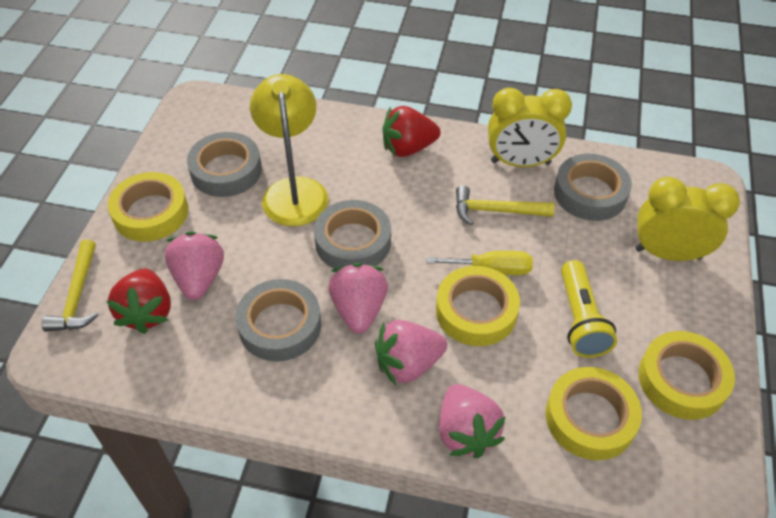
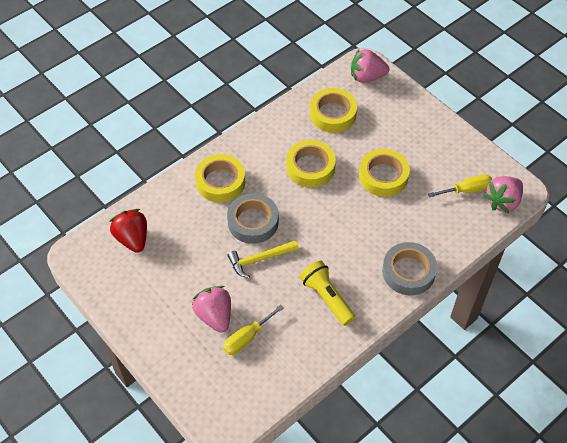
grey tape: 4 -> 2
pink strawberry: 4 -> 3
red strawberry: 2 -> 1
yellow clock: 2 -> 0
yellow hammer: 2 -> 1
yellow lamp: 1 -> 0
yellow screwdriver: 1 -> 2

